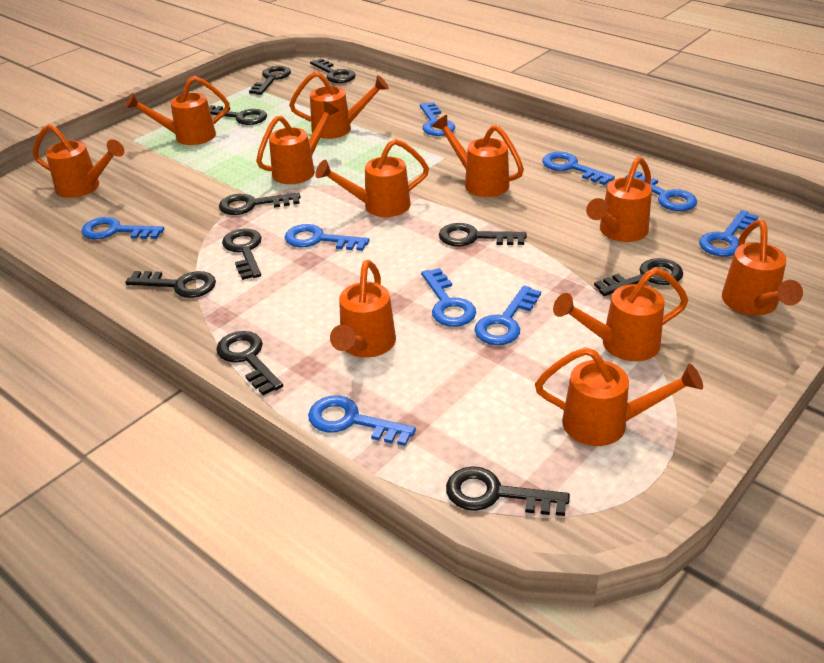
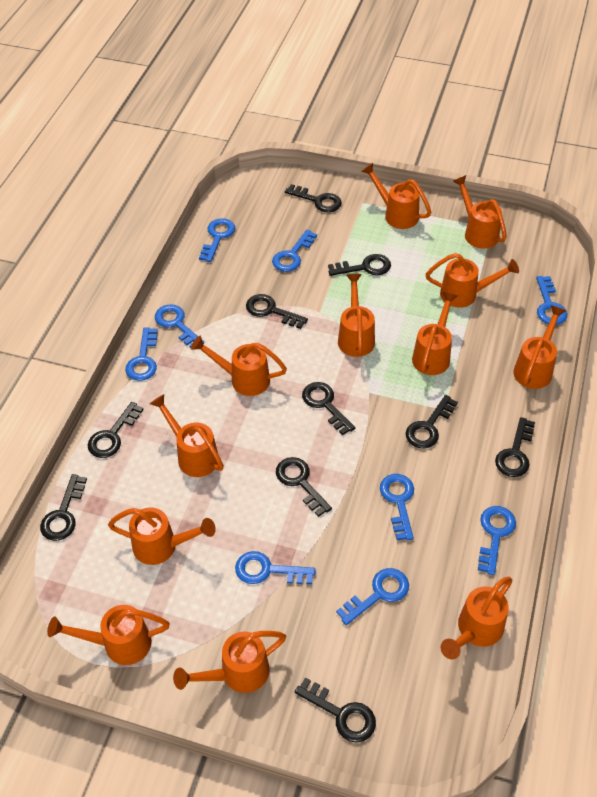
orange watering can: 11 -> 12

